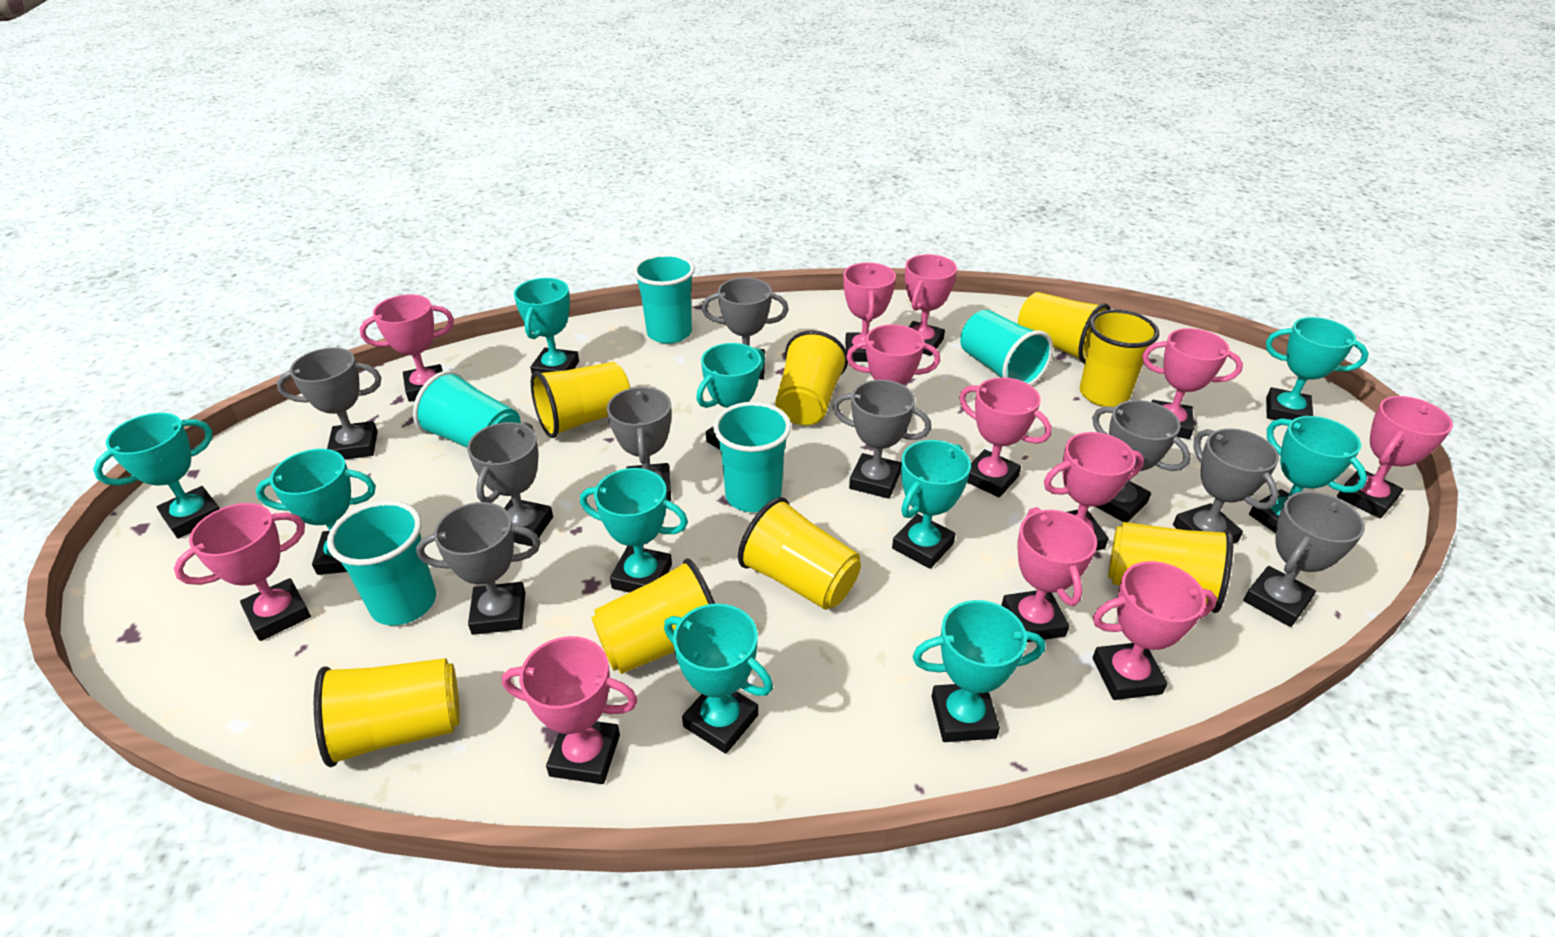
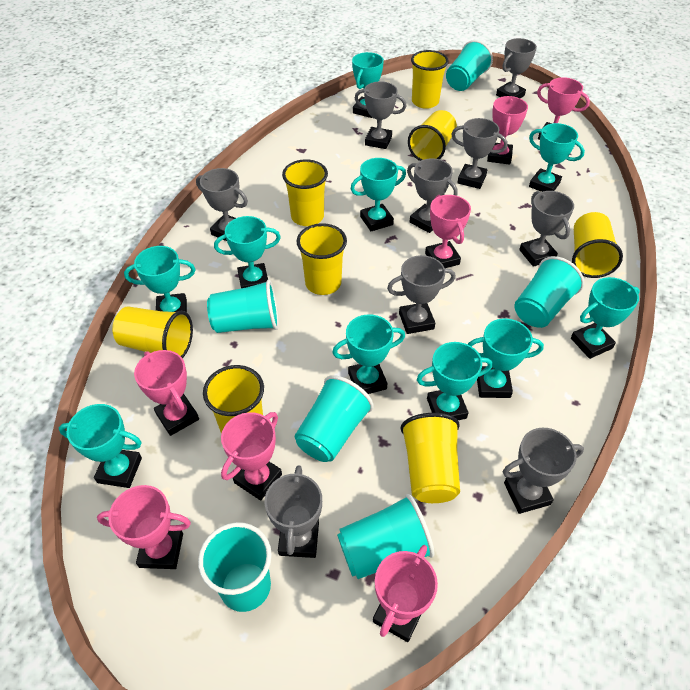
pink trophy: 12 -> 7
turquoise cup: 5 -> 6

